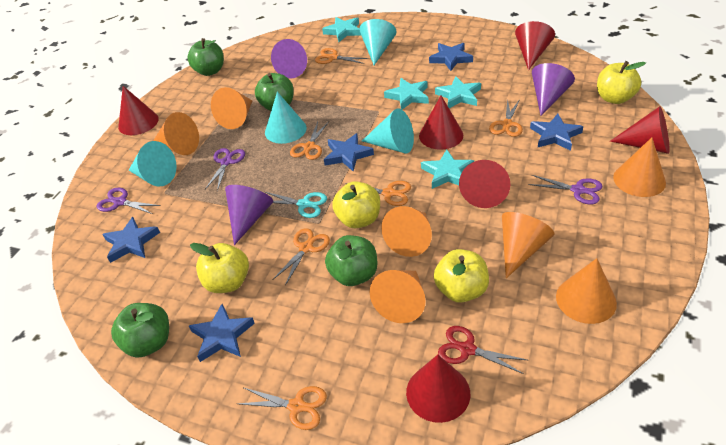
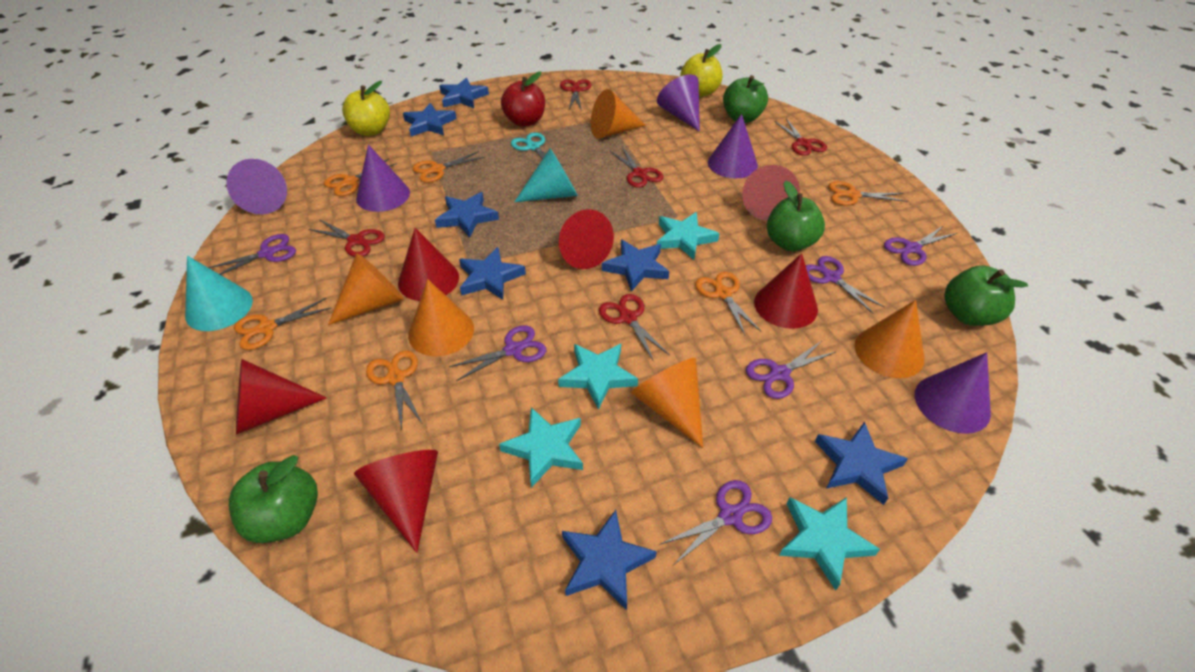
blue star: 5 -> 7
orange cone: 7 -> 5
purple cone: 3 -> 5
purple scissors: 3 -> 6
red apple: 0 -> 1
red scissors: 1 -> 5
turquoise cone: 4 -> 2
yellow apple: 4 -> 2

